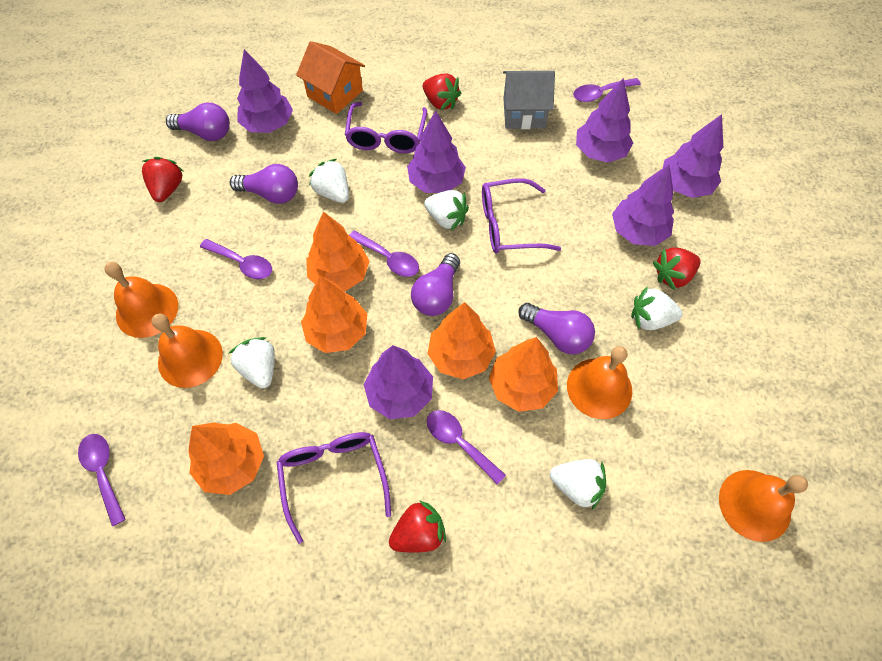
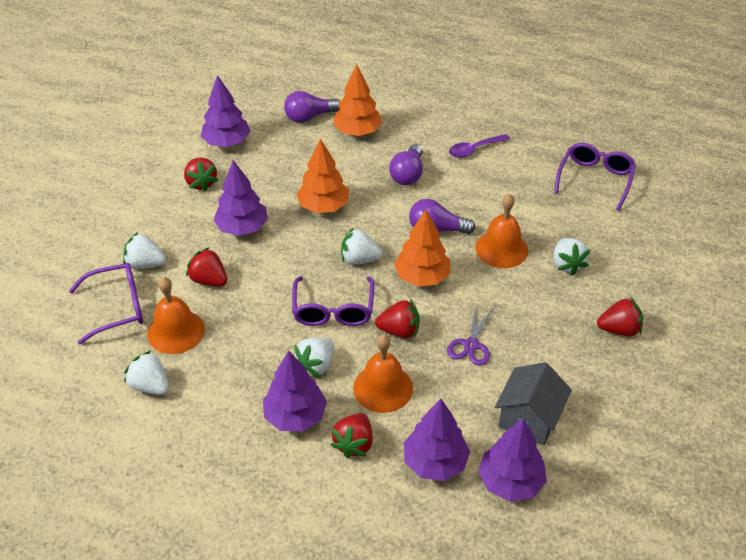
orange bell: 4 -> 3
orange house: 1 -> 0
orange tree: 5 -> 3
purple light bulb: 4 -> 3
purple scissors: 0 -> 1
purple spoon: 5 -> 1
purple tree: 6 -> 5
red strawberry: 4 -> 5

